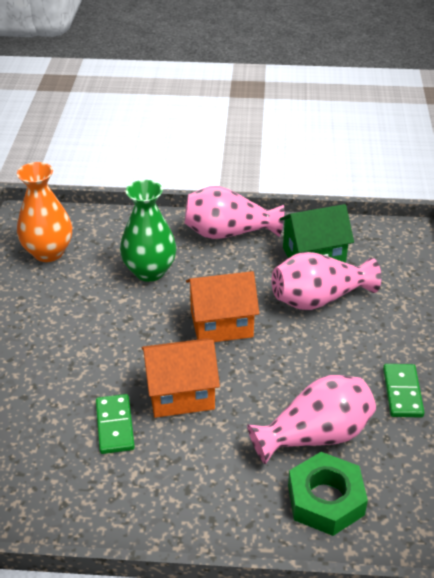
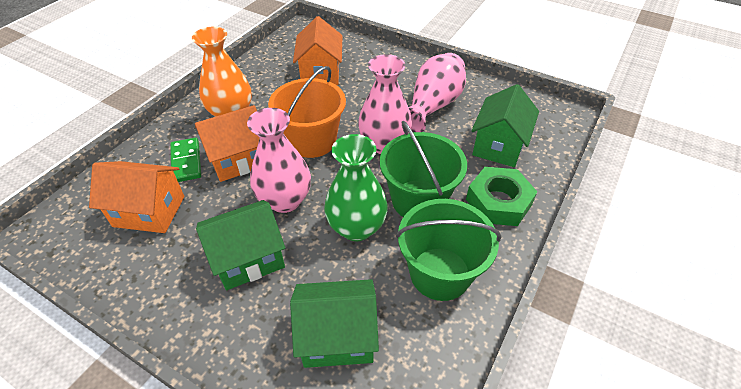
green bucket: 0 -> 2
green domino: 2 -> 1
green house: 1 -> 3
orange bucket: 0 -> 1
orange house: 2 -> 3

